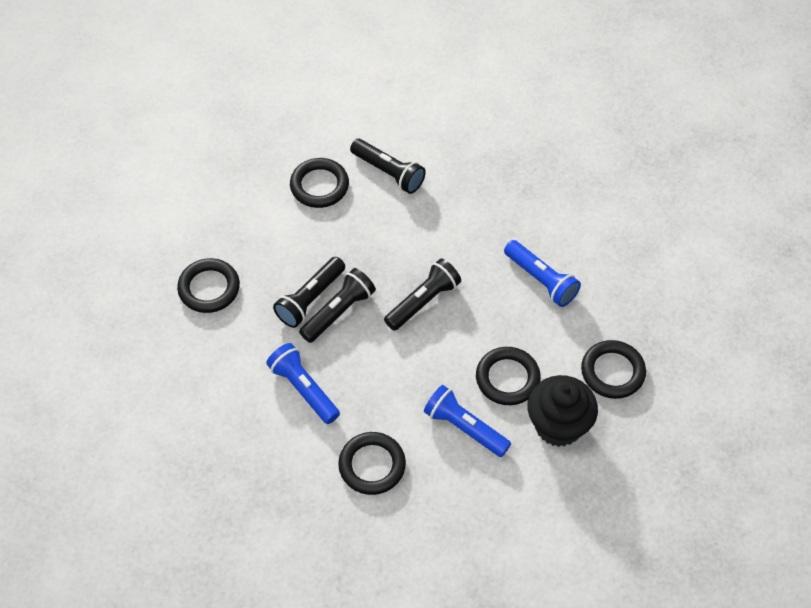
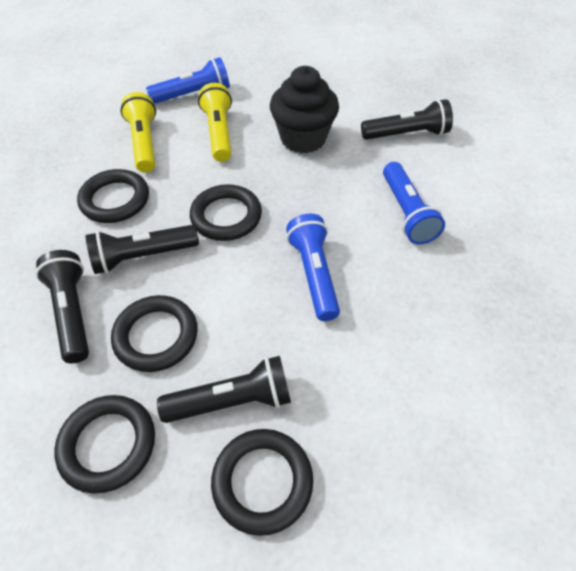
yellow flashlight: 0 -> 2

